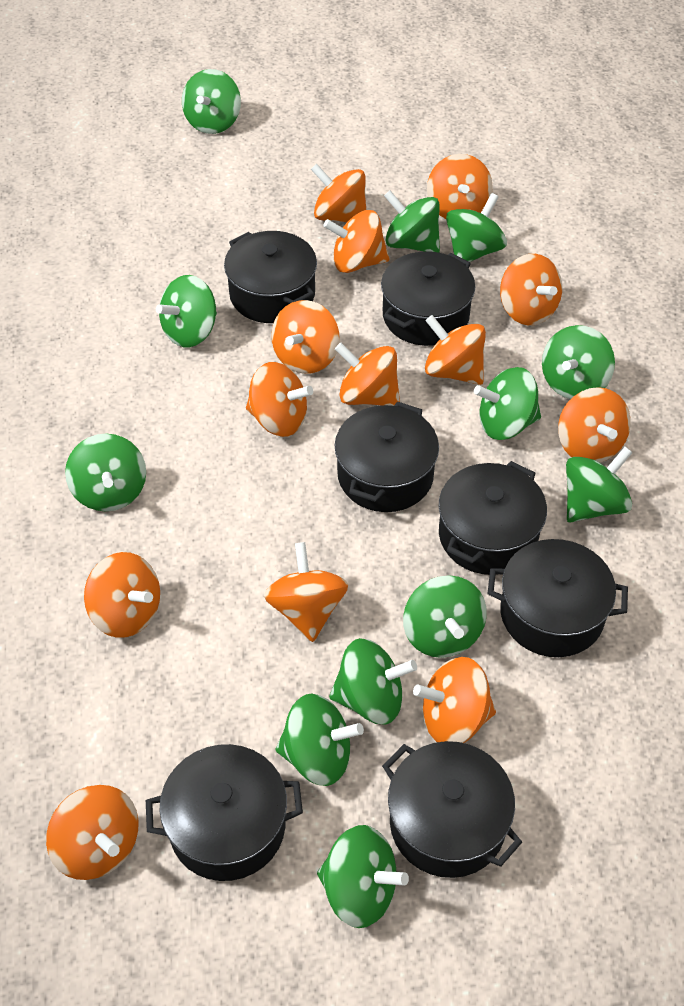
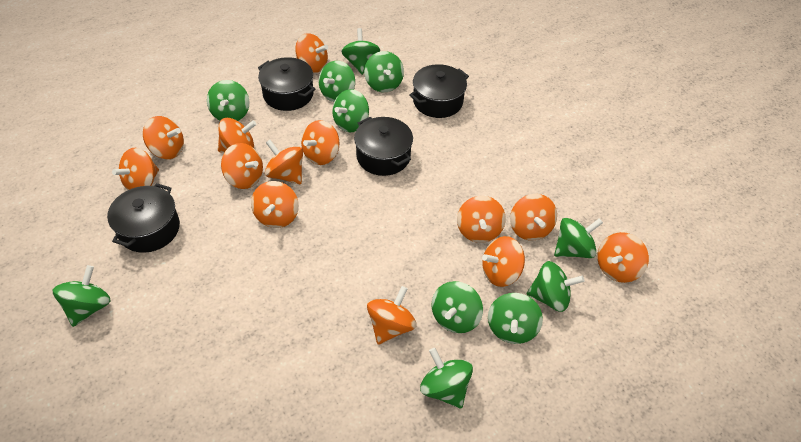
black pot: 7 -> 4
green spinning top: 12 -> 11

